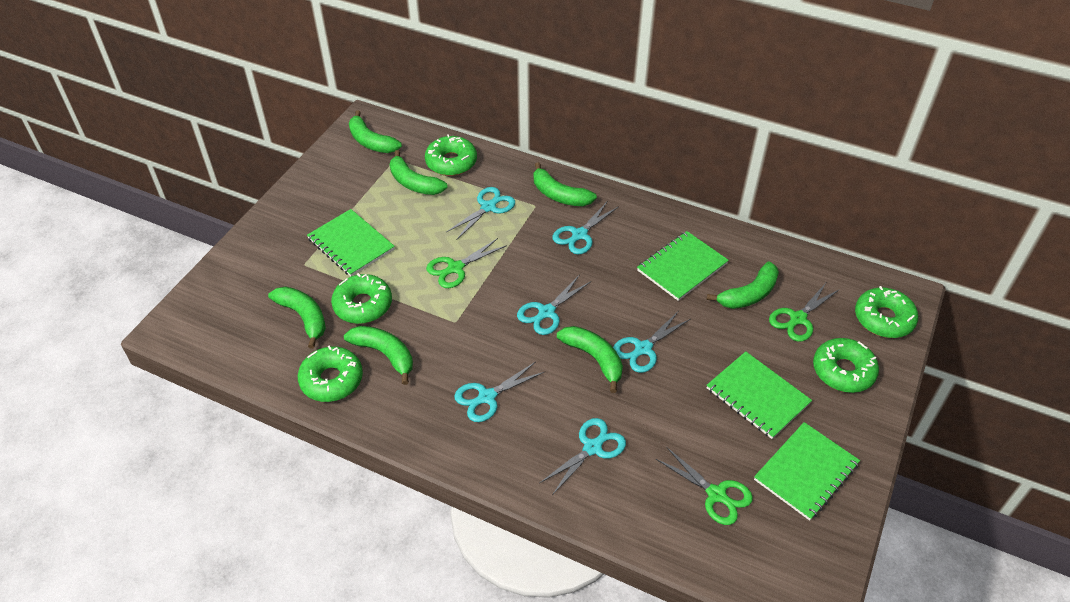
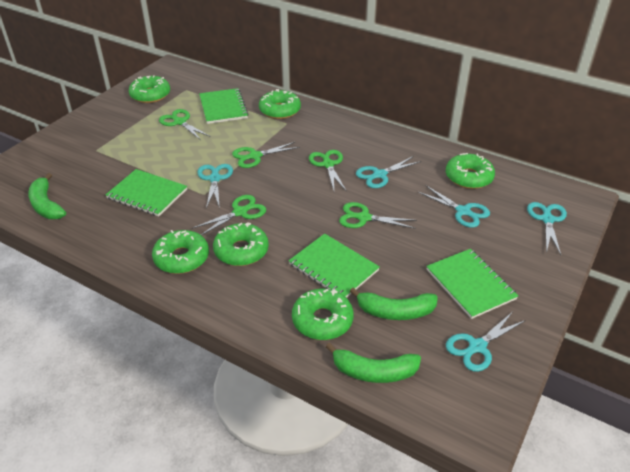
green banana: 7 -> 3
green donut: 5 -> 6
green scissors: 3 -> 5
turquoise scissors: 6 -> 5

